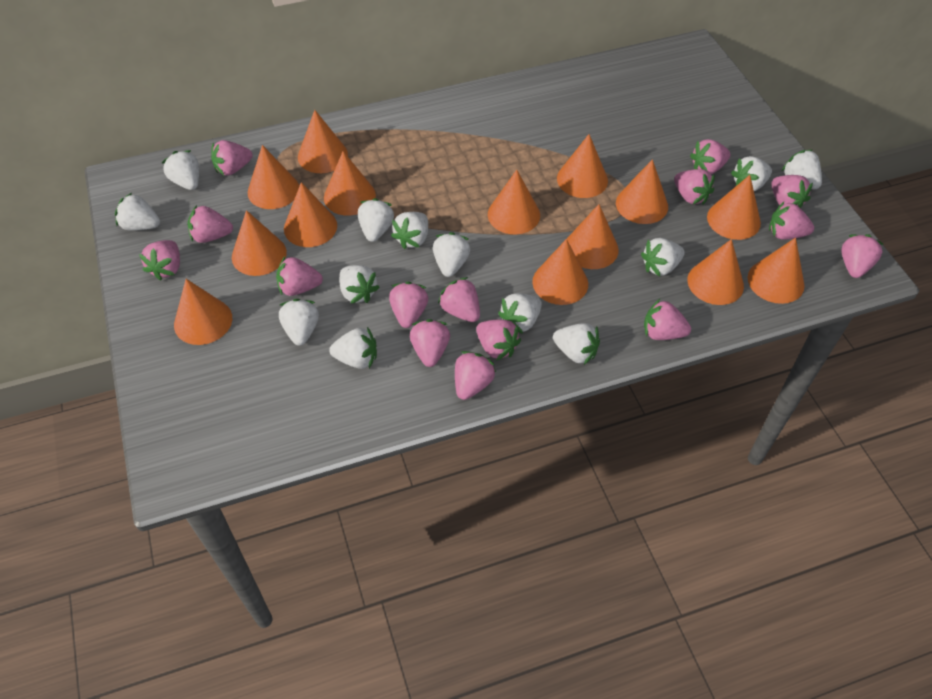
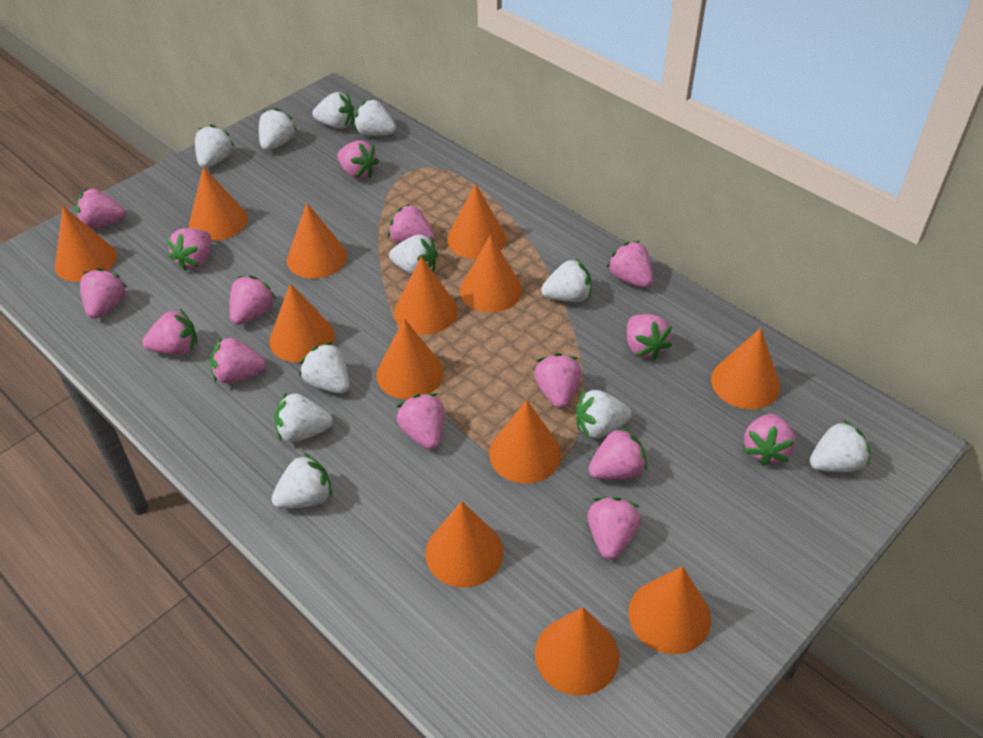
orange cone: 14 -> 13
white strawberry: 13 -> 11

